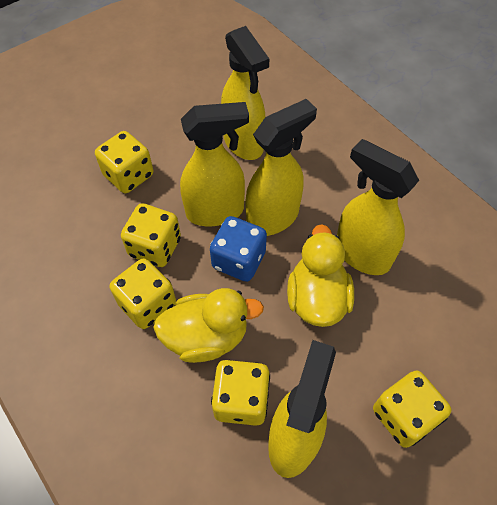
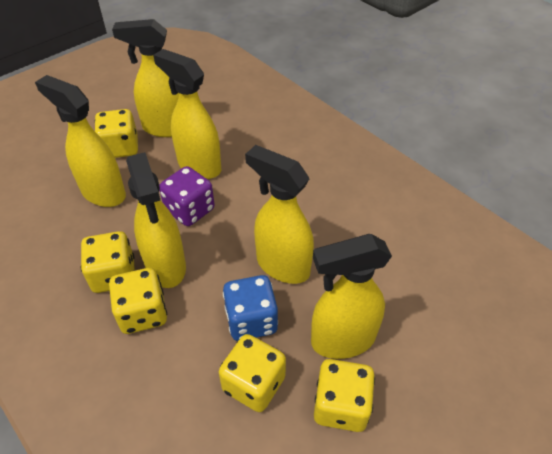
purple dice: 0 -> 1
yellow duck: 2 -> 0
yellow spray bottle: 5 -> 6

